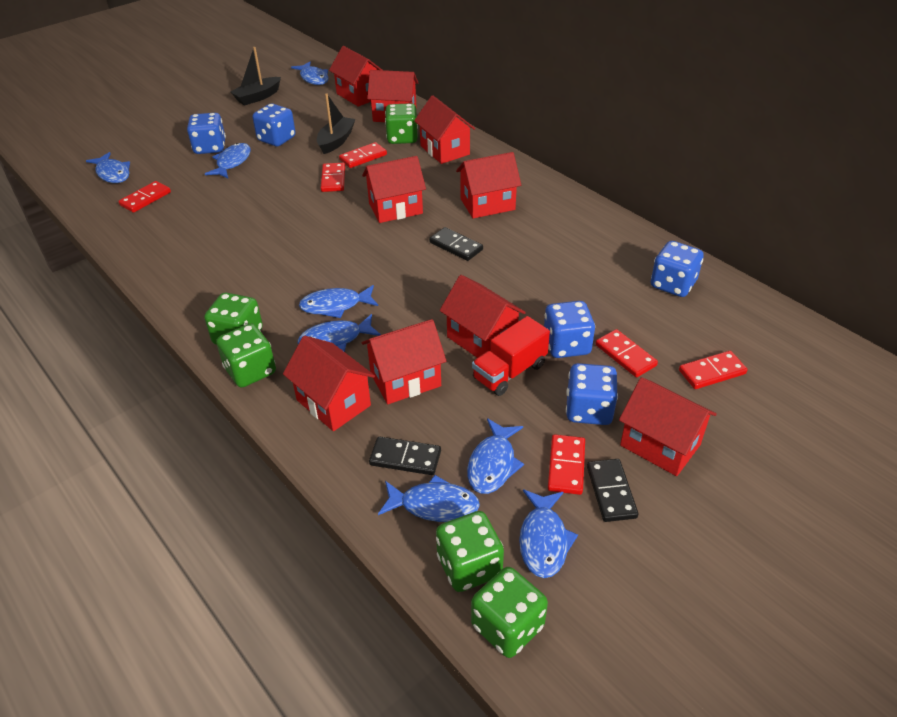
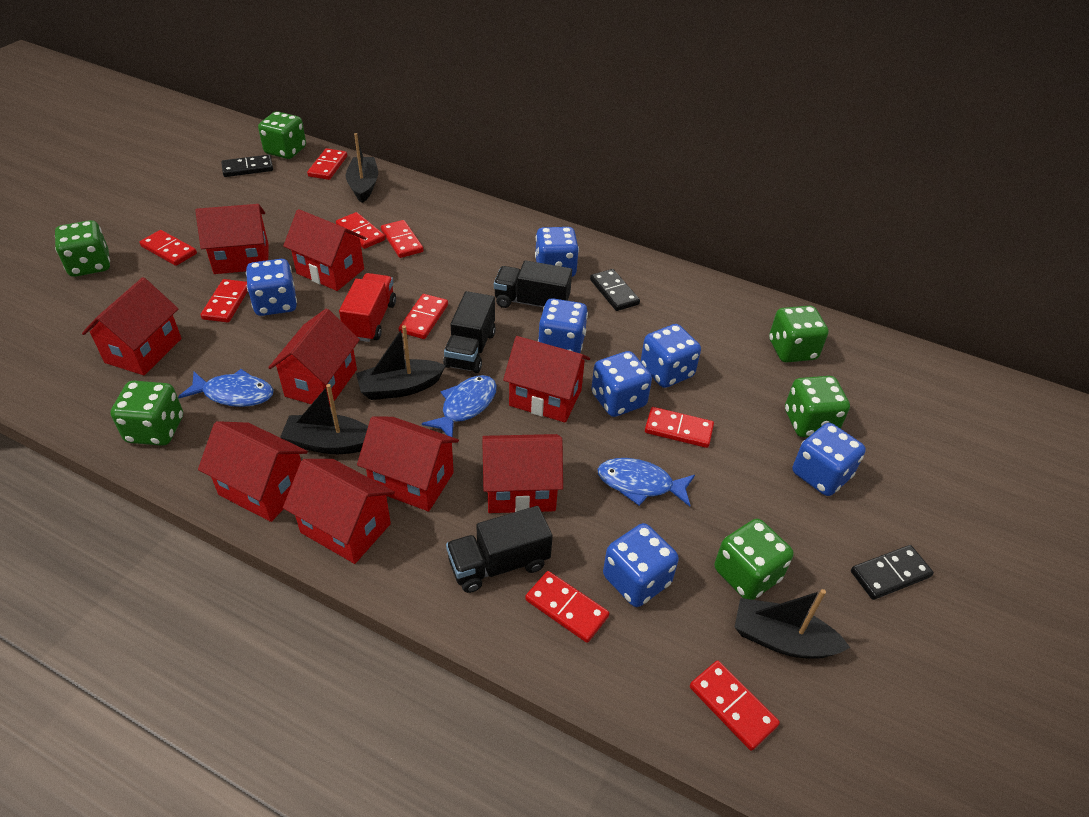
black boat: 2 -> 4
black truck: 0 -> 3
blue dice: 5 -> 7
blue fish: 8 -> 3
green dice: 5 -> 6
red domino: 6 -> 9

